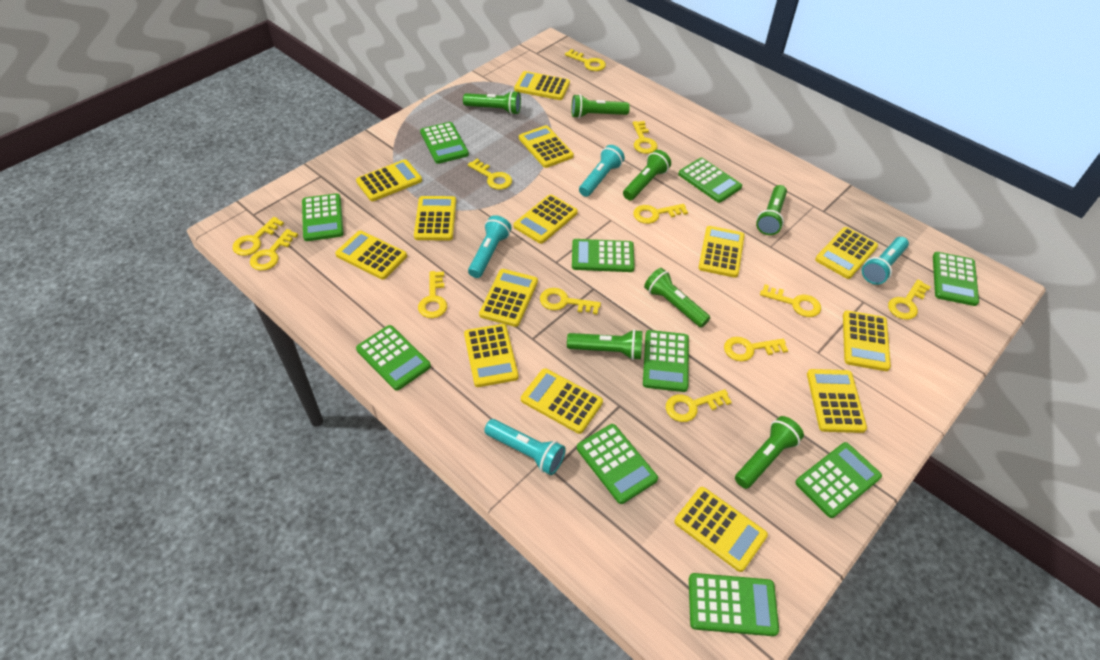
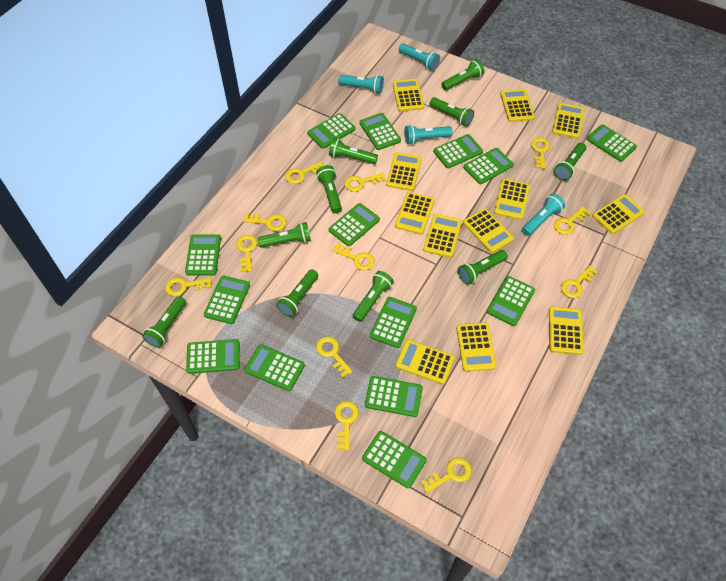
green calculator: 10 -> 14
green flashlight: 7 -> 10
yellow calculator: 14 -> 12

